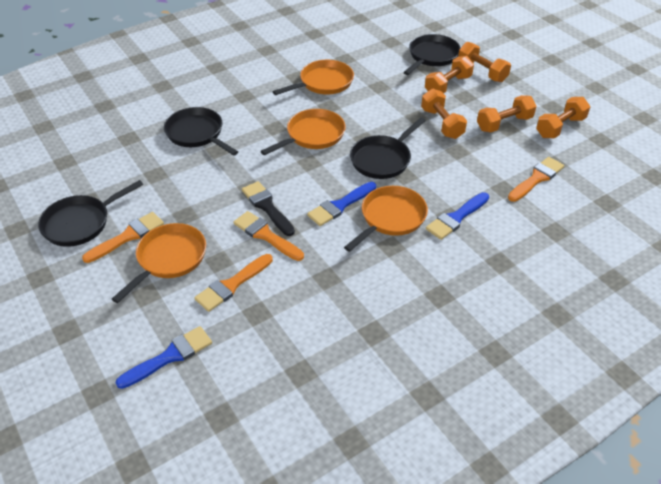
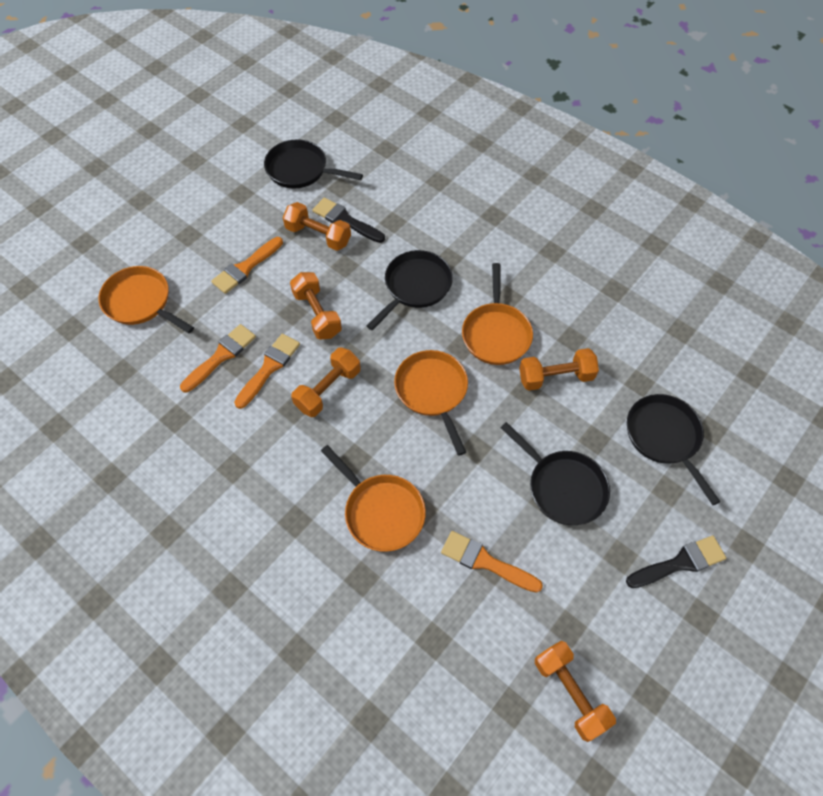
black brush: 1 -> 2
blue brush: 3 -> 0

